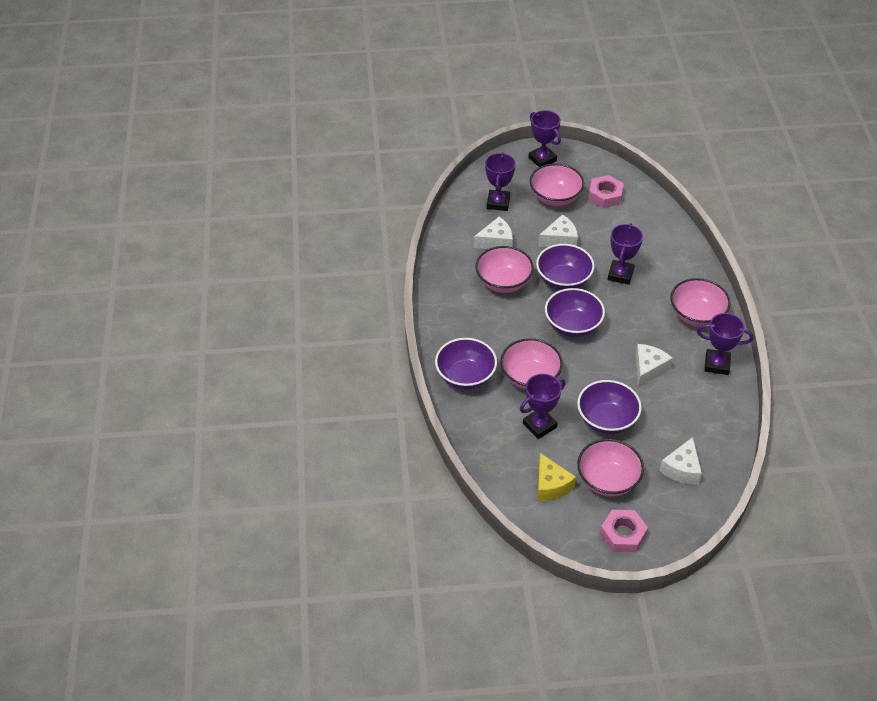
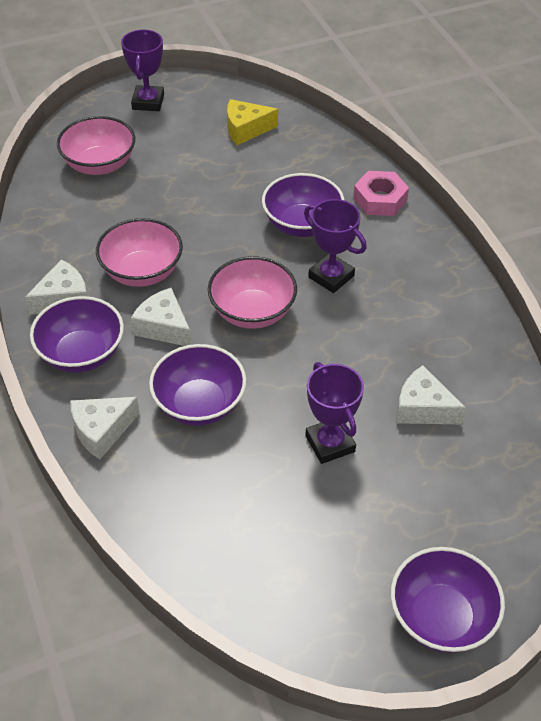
pink bowl: 5 -> 3
pink nut: 2 -> 1
purple trophy: 5 -> 3

